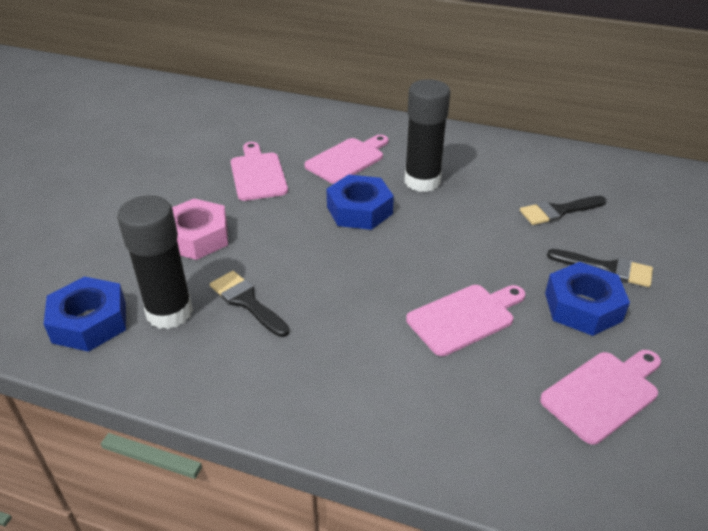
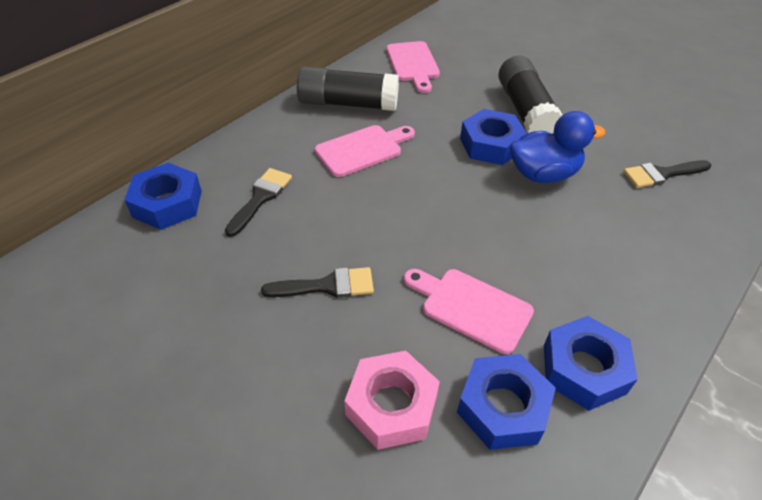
blue duck: 0 -> 1
blue nut: 3 -> 4
pink cutting board: 4 -> 3

